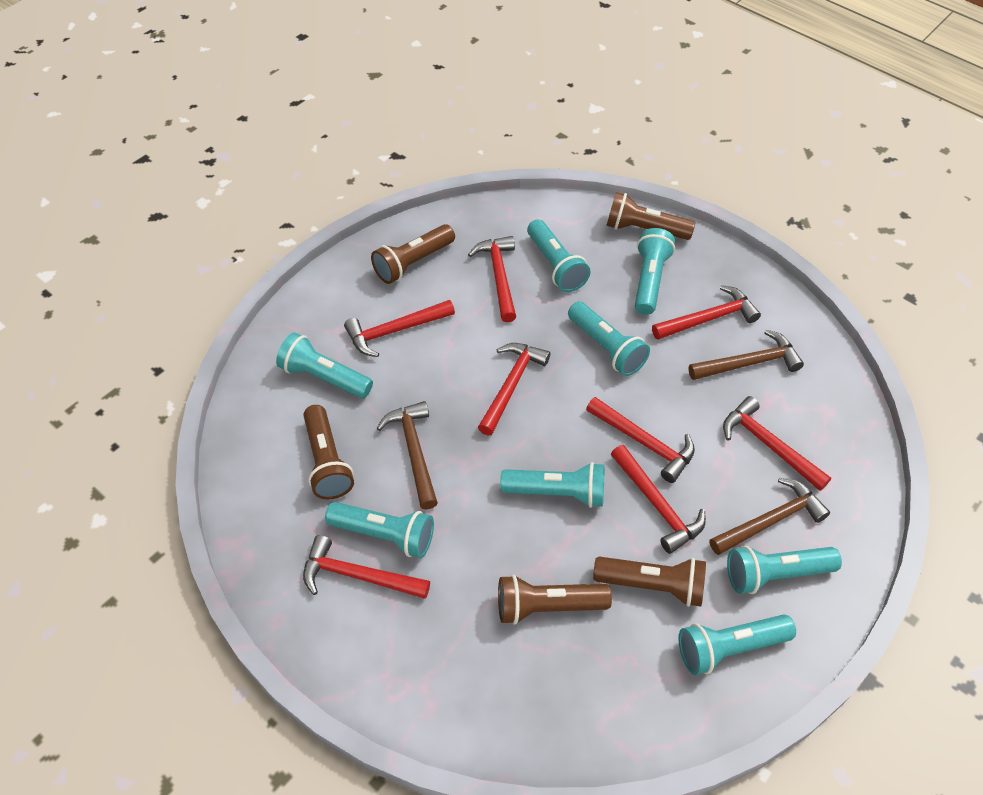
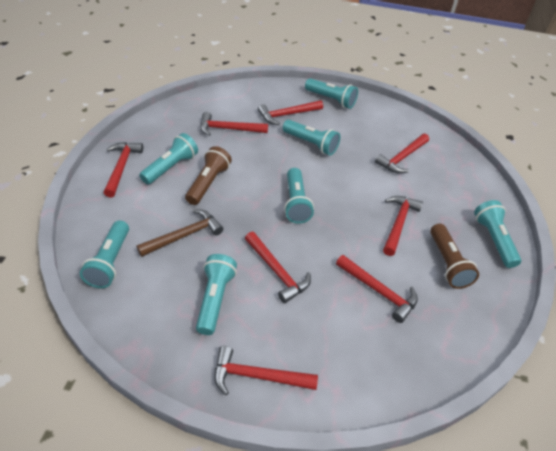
brown flashlight: 5 -> 2
brown hammer: 3 -> 1
turquoise flashlight: 8 -> 7

